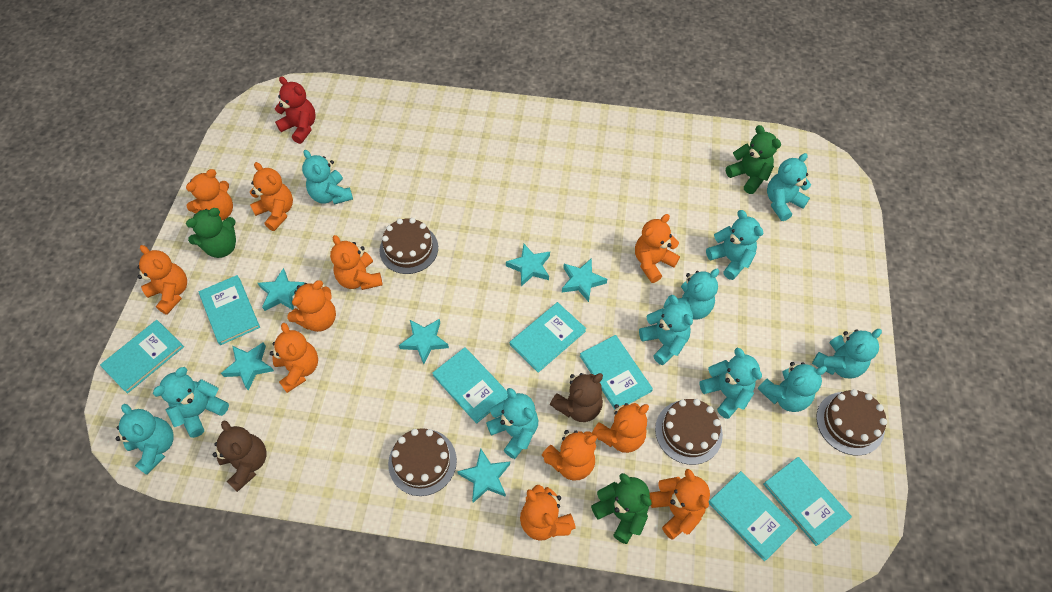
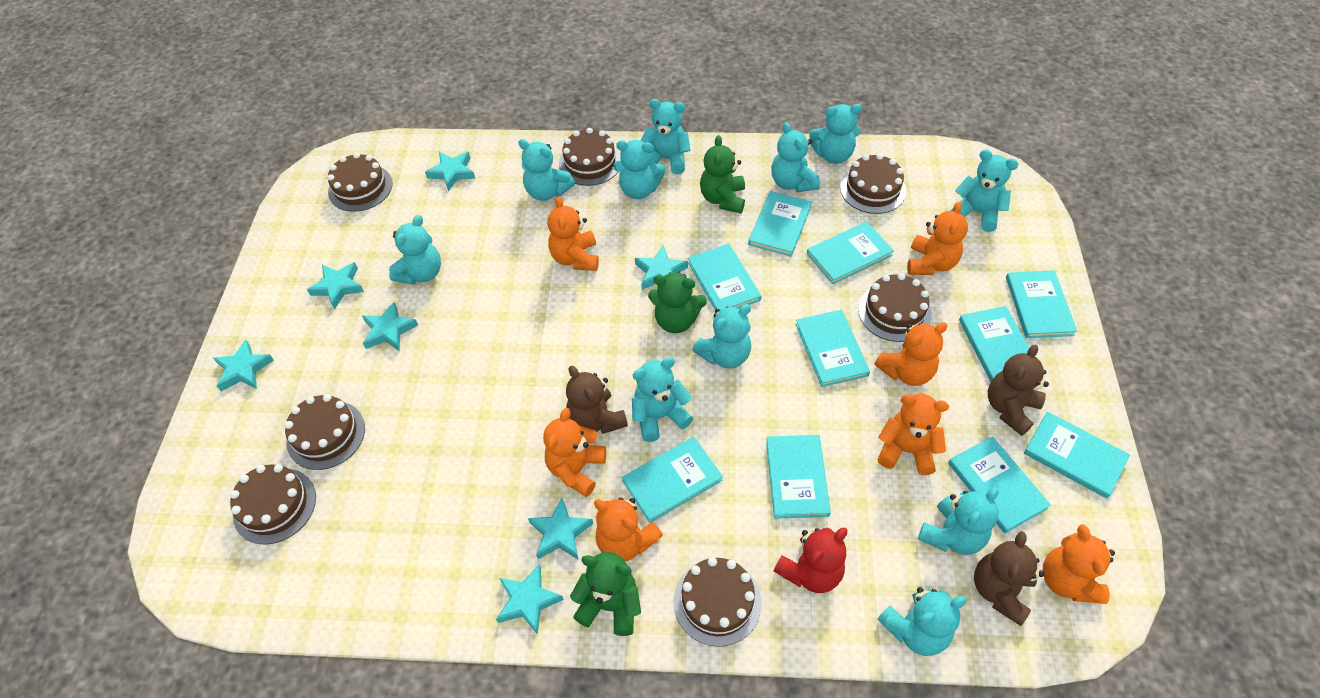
brown cake: 4 -> 7
brown teddy bear: 2 -> 3
orange teddy bear: 11 -> 7
turquoise book: 7 -> 10
turquoise star: 6 -> 7

